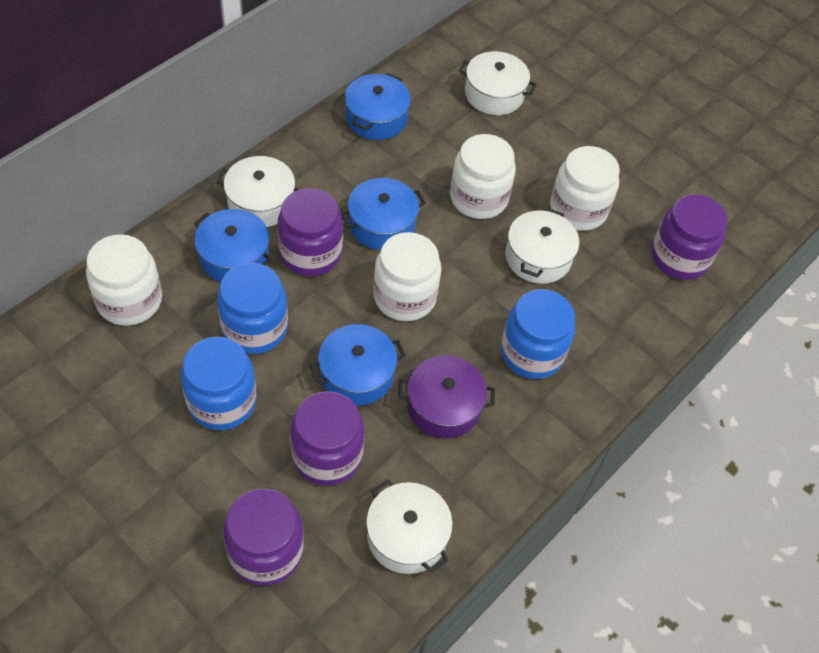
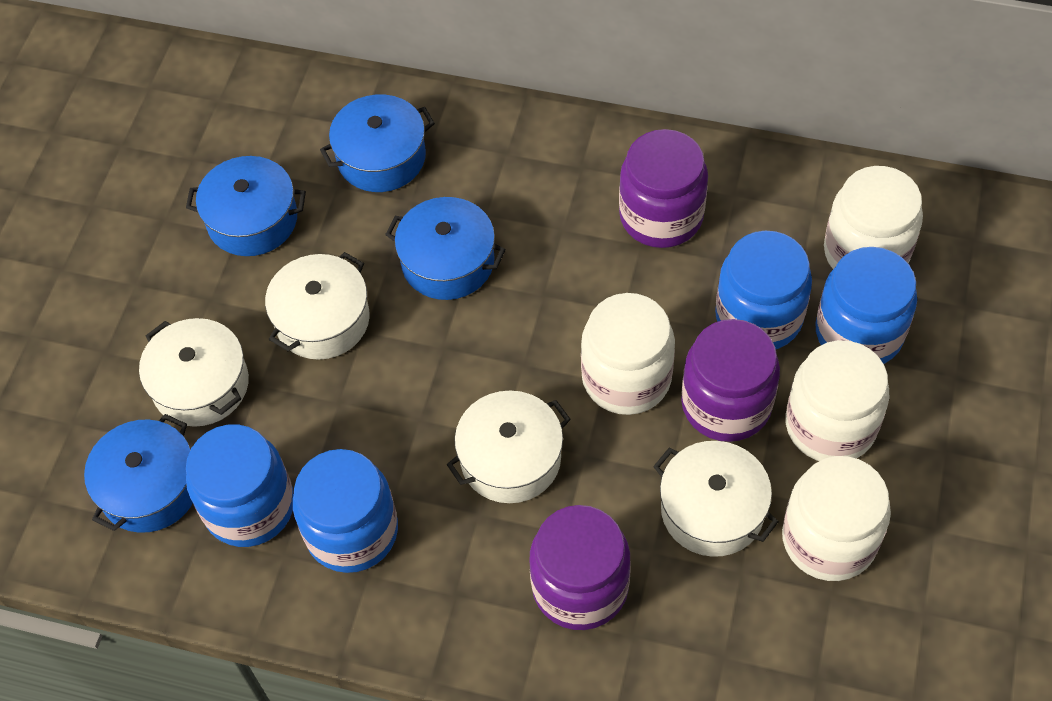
blue jar: 3 -> 4
purple jar: 4 -> 3
purple pot: 1 -> 0

